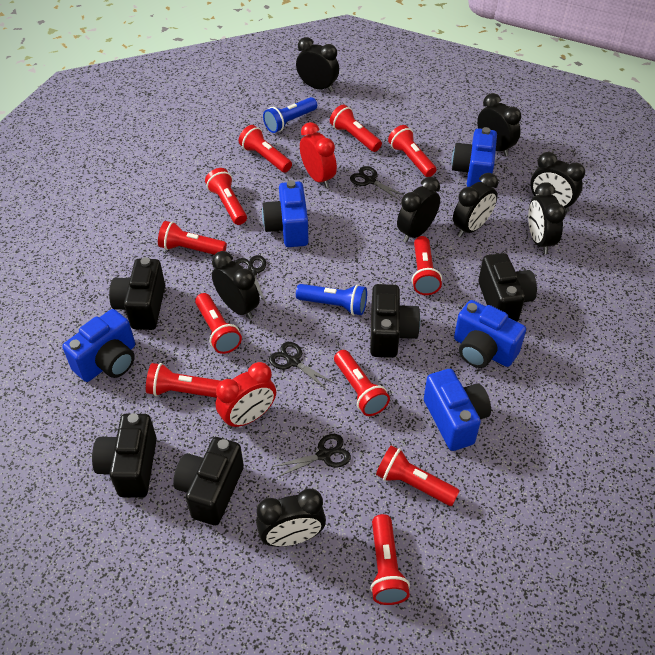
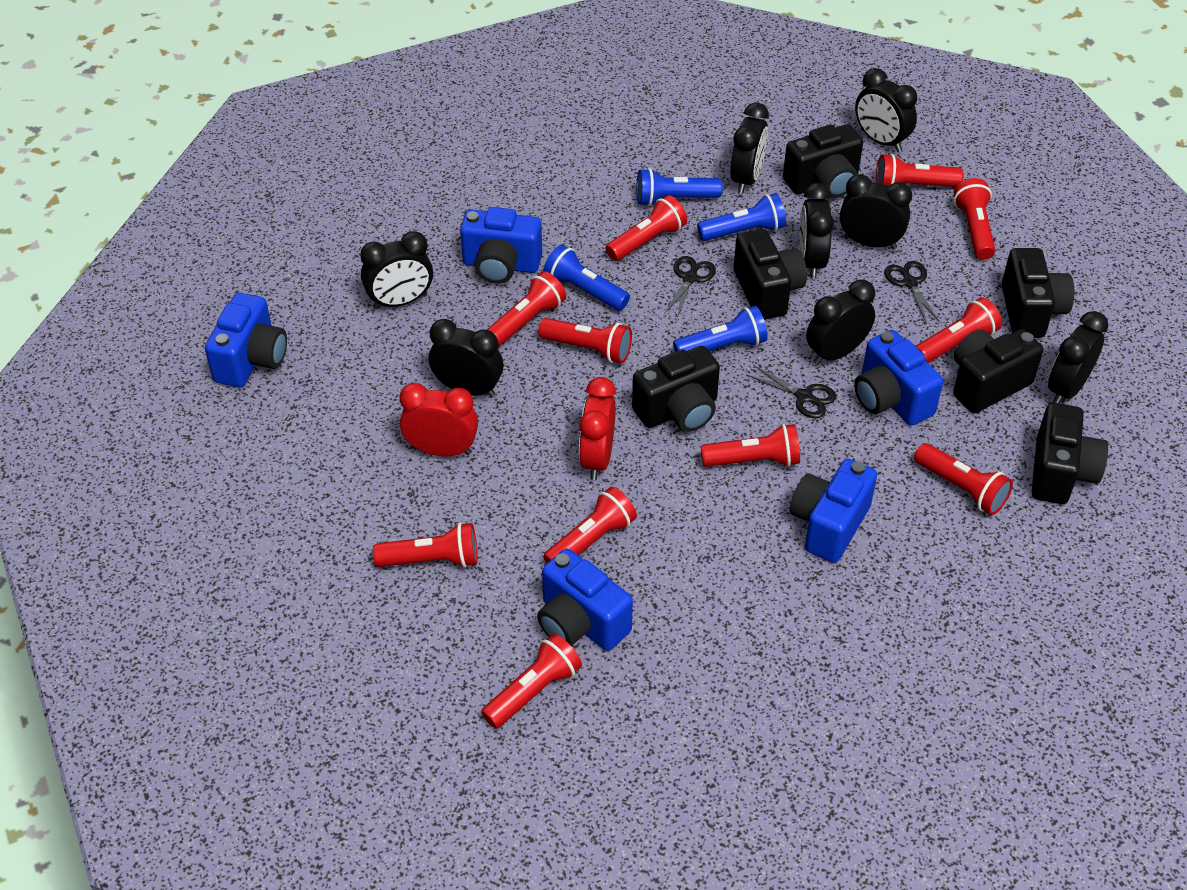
black camera: 5 -> 6
black scissors: 4 -> 3
blue flashlight: 2 -> 4

